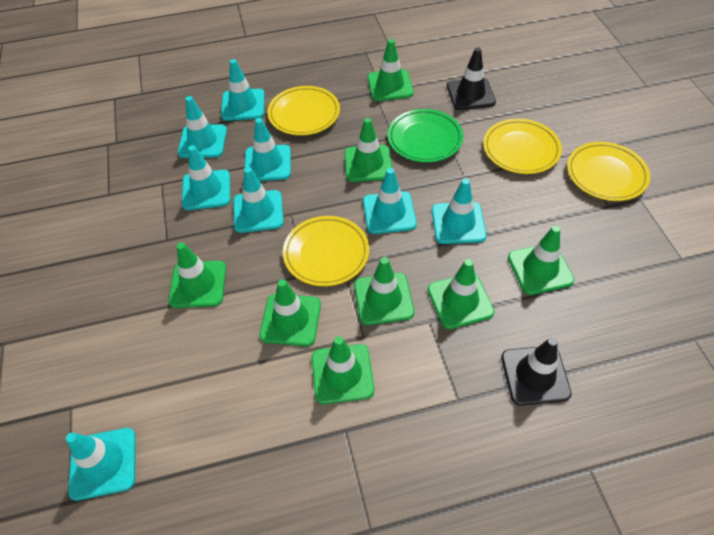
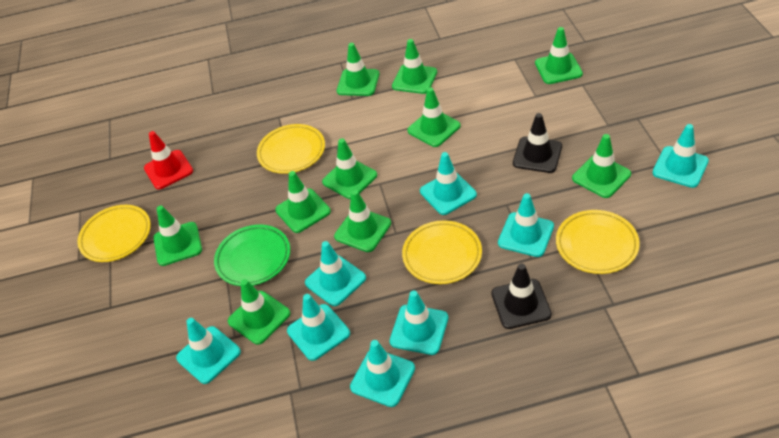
green traffic cone: 8 -> 10
red traffic cone: 0 -> 1

